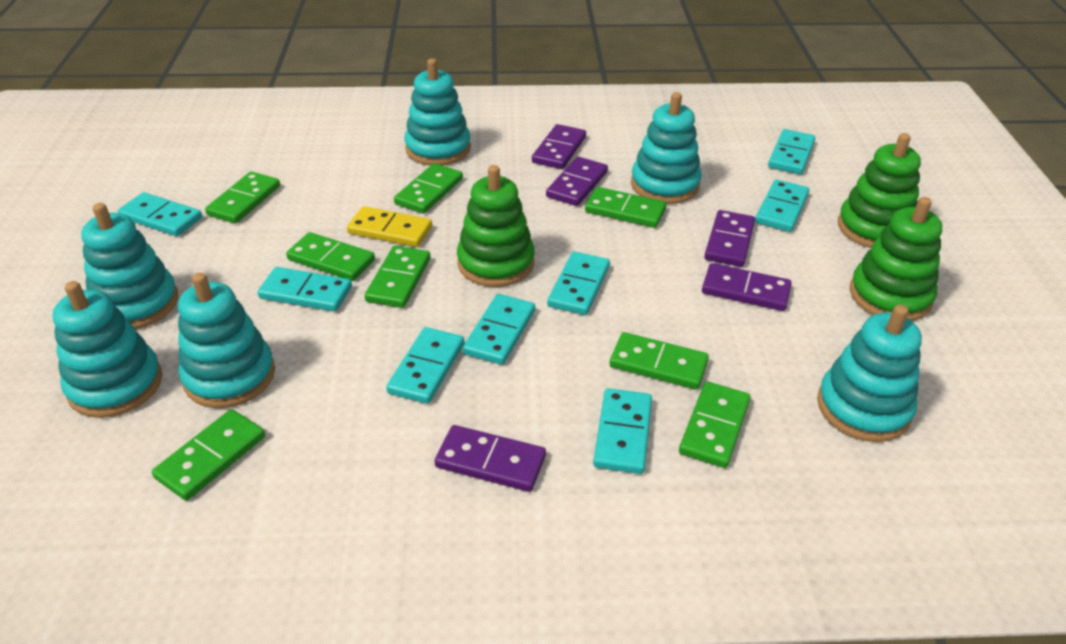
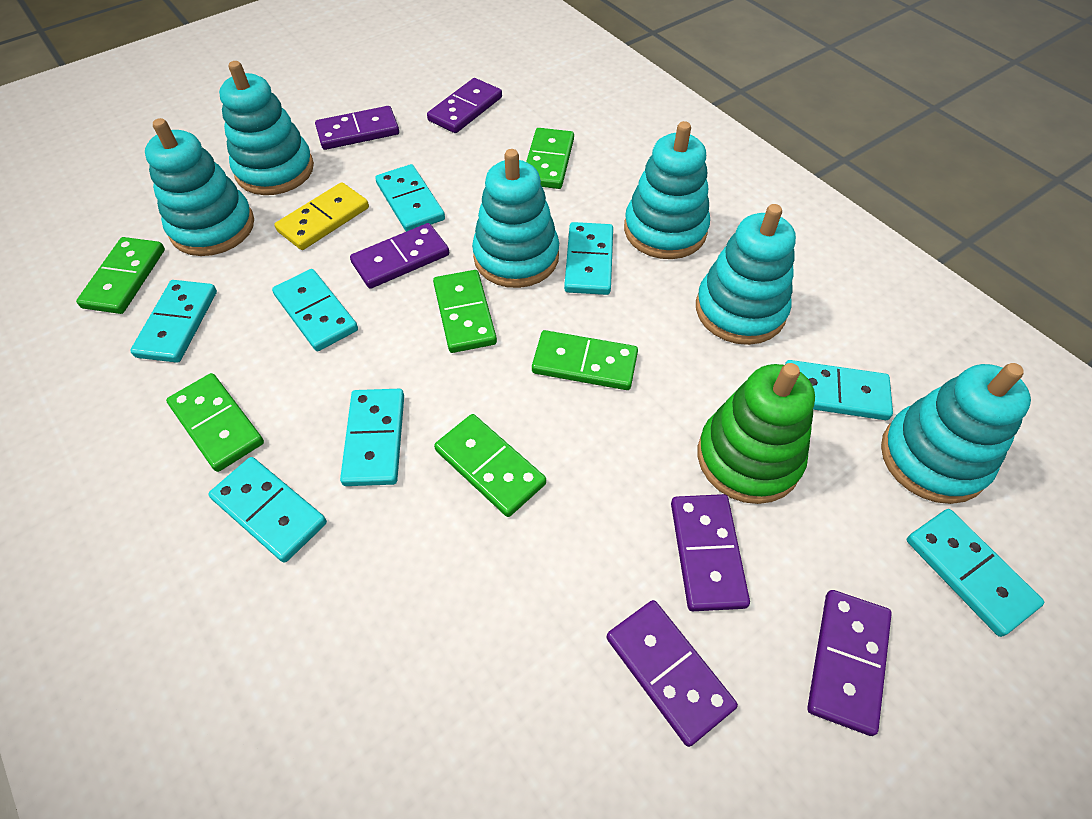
green domino: 8 -> 6
green stacking toy: 3 -> 1
purple domino: 5 -> 6

